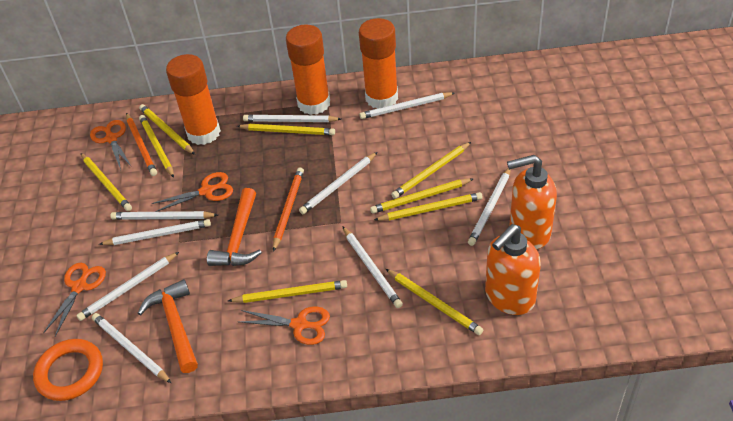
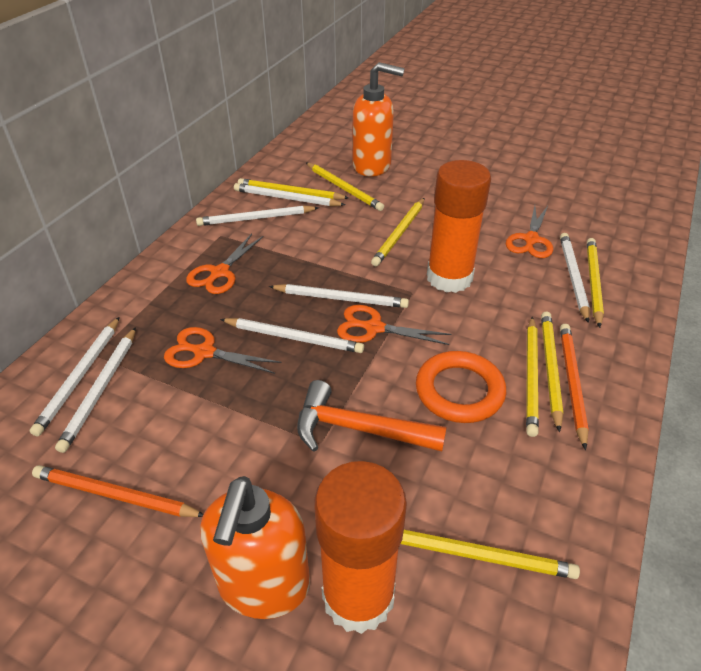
orange glue stick: 3 -> 2
orange hammer: 2 -> 1
white pencil: 9 -> 7
yellow pencil: 9 -> 7

